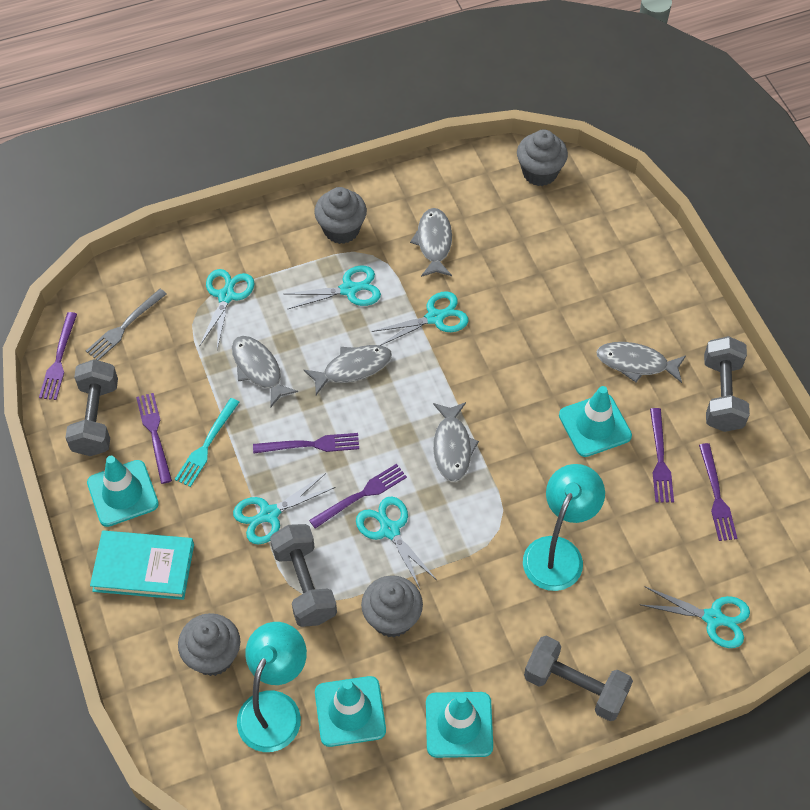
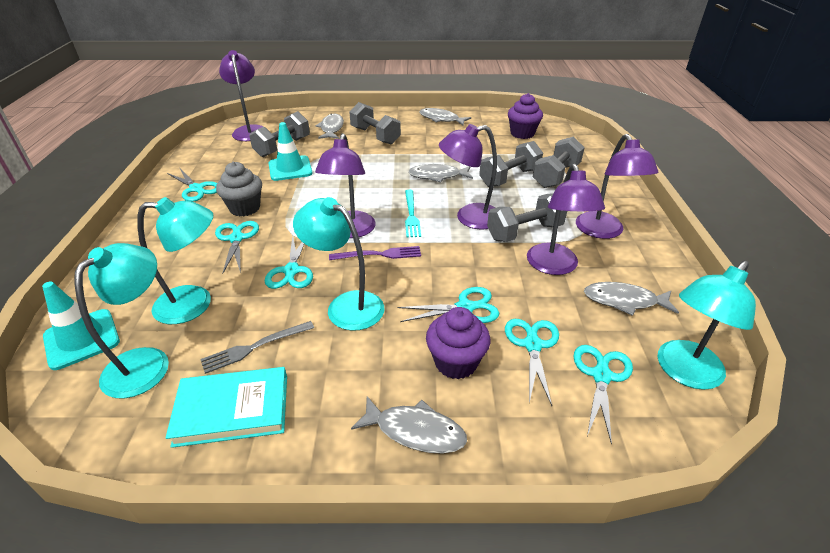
grey cupcake: 4 -> 1
grey dumbbell: 4 -> 5
purple cupcake: 0 -> 2
purple fork: 6 -> 1
purple lamp: 0 -> 5
turquoise lamp: 2 -> 4
turquoise traffic cone: 4 -> 2

